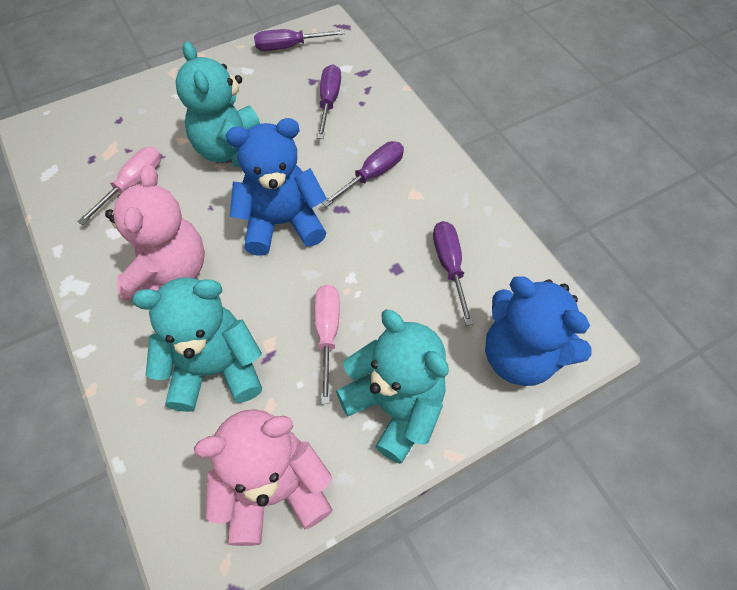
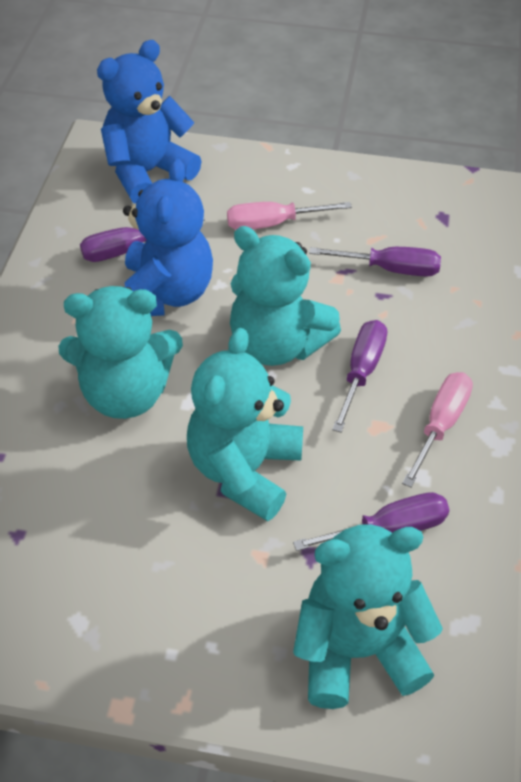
pink teddy bear: 2 -> 0
turquoise teddy bear: 3 -> 4

